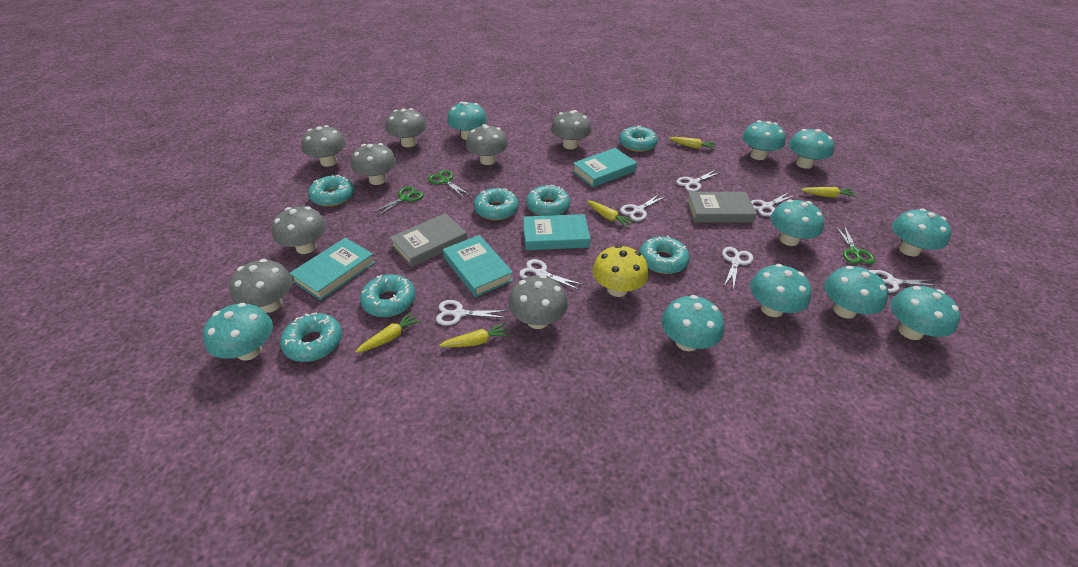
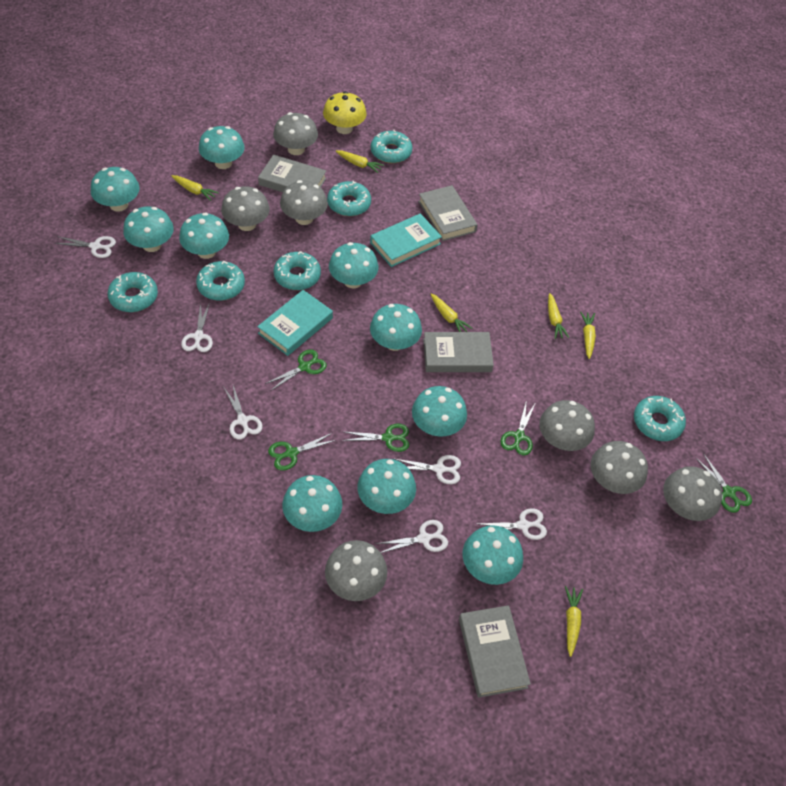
green scissors: 3 -> 5
grey book: 2 -> 4
grey mushroom: 8 -> 7
turquoise book: 4 -> 2
turquoise donut: 7 -> 6
white scissors: 7 -> 6
yellow carrot: 5 -> 6

